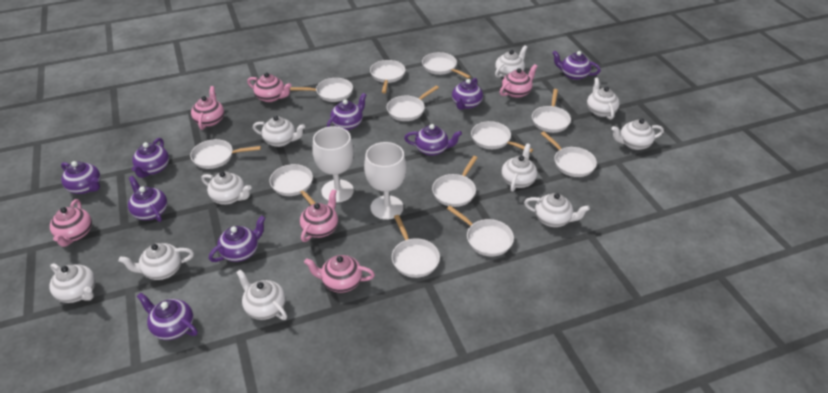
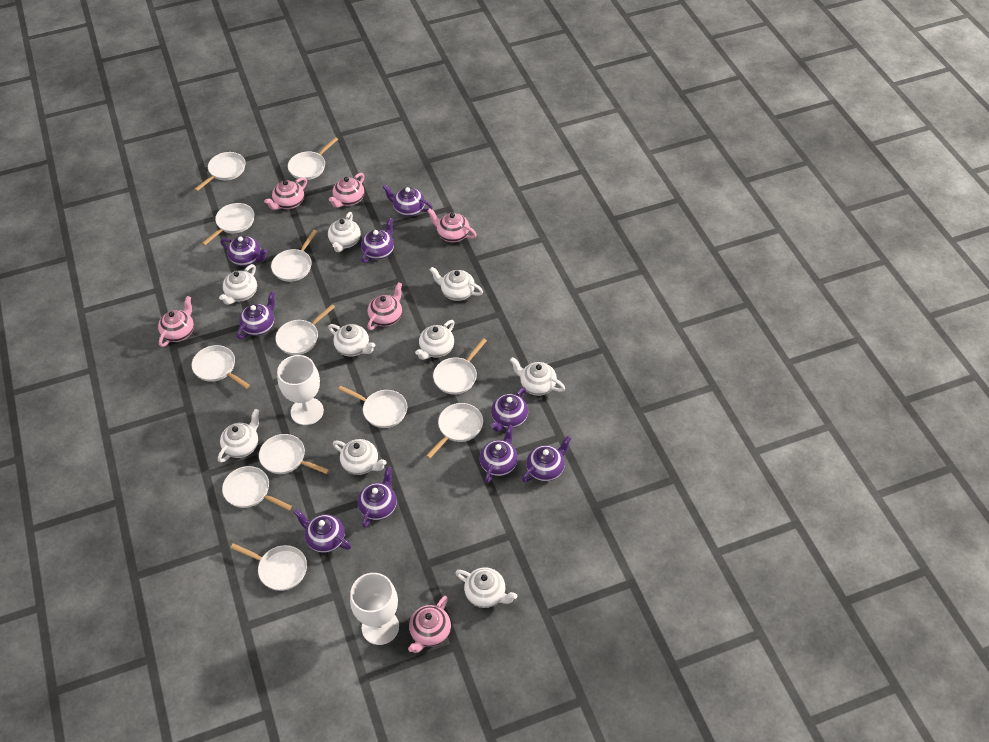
white teapot: 10 -> 9

